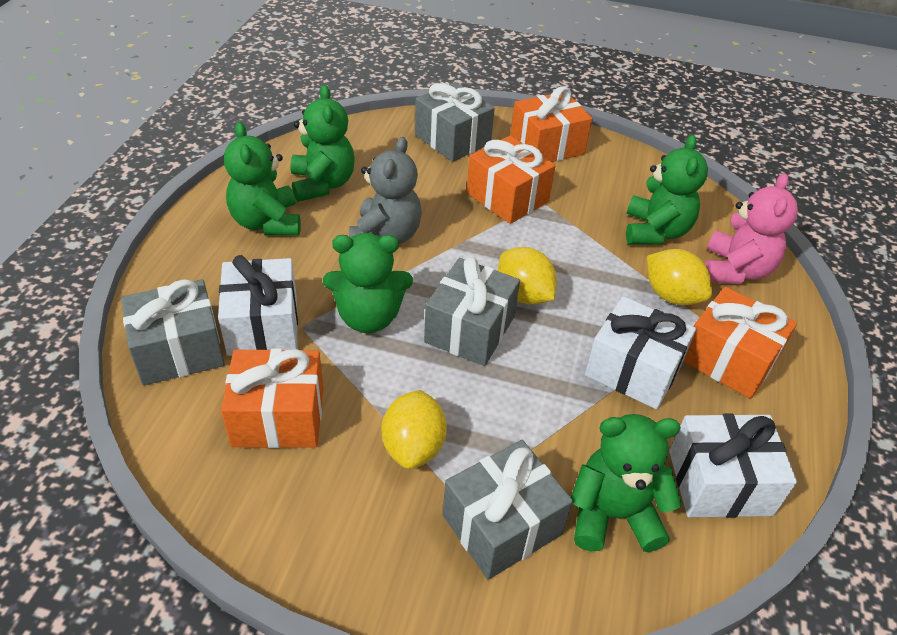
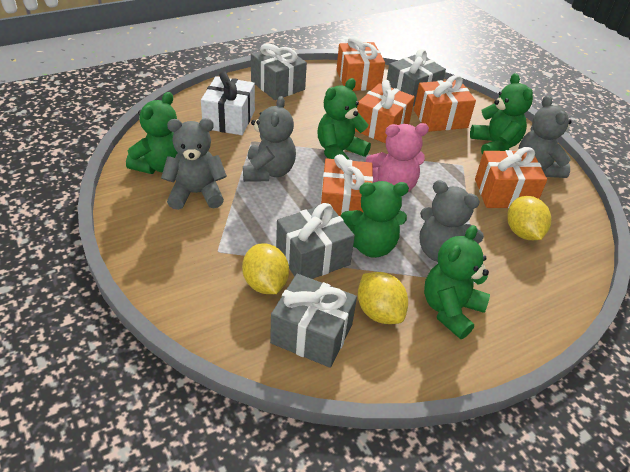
grey teddy bear: 1 -> 4
orange gift: 4 -> 5
white gift: 3 -> 1

